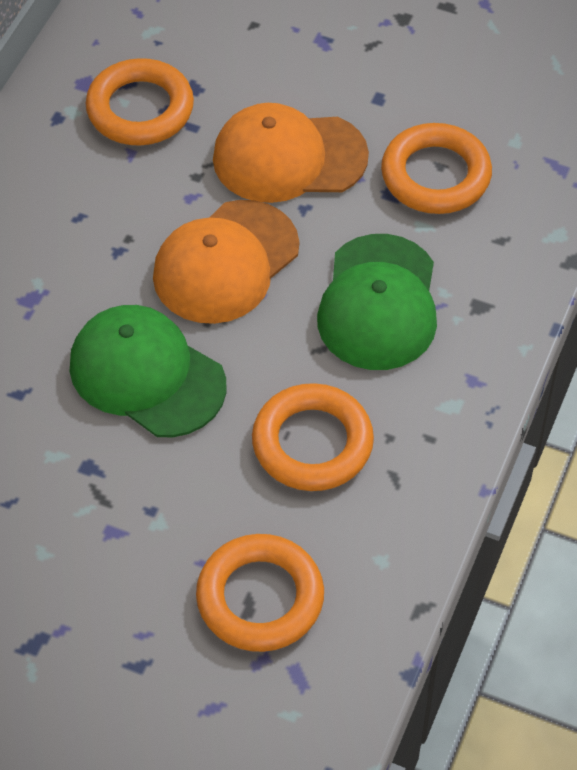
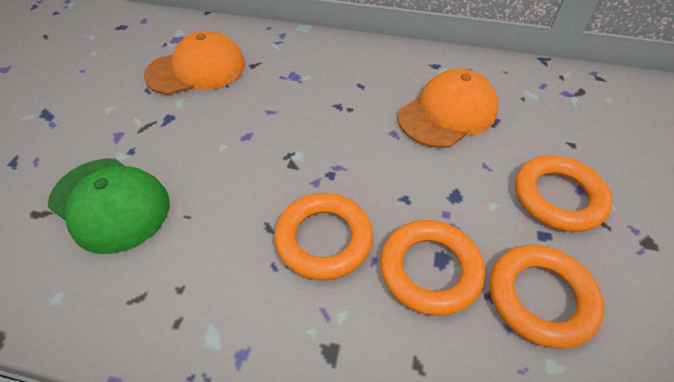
green cap: 2 -> 1

